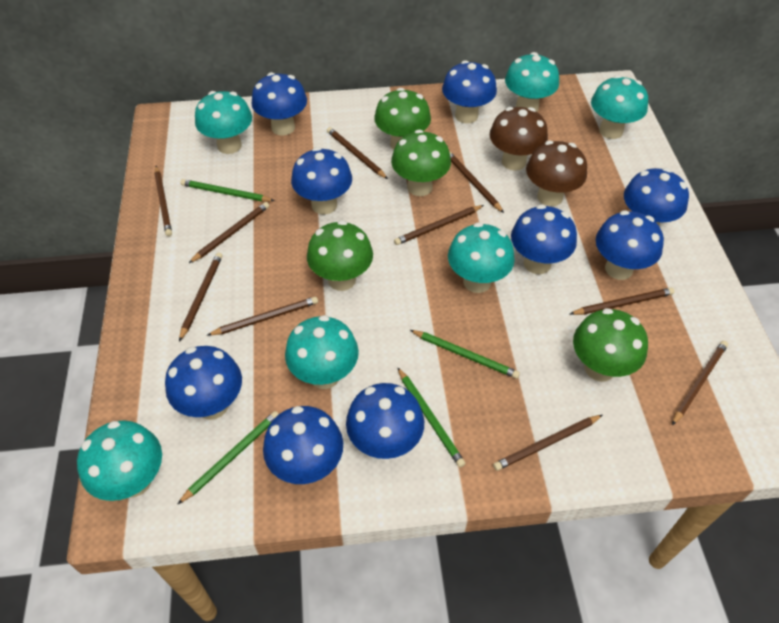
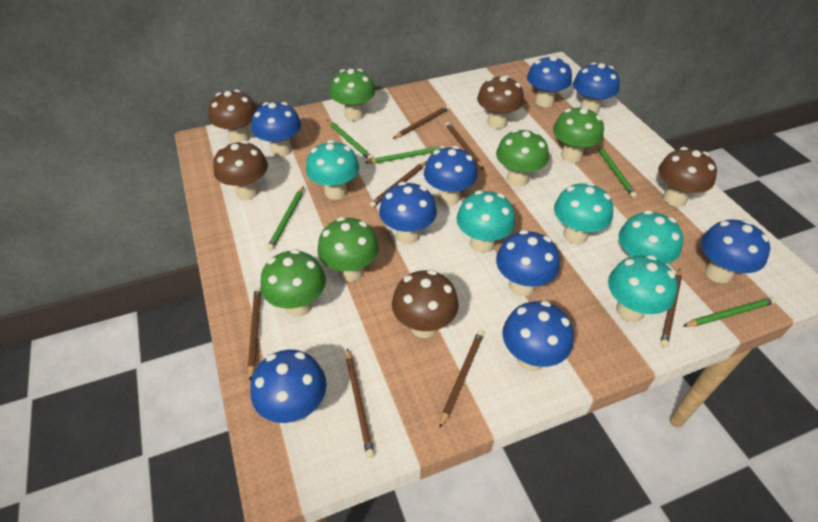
brown mushroom: 2 -> 5
brown pencil: 10 -> 7
green mushroom: 4 -> 5
green pencil: 4 -> 5
turquoise mushroom: 6 -> 5

